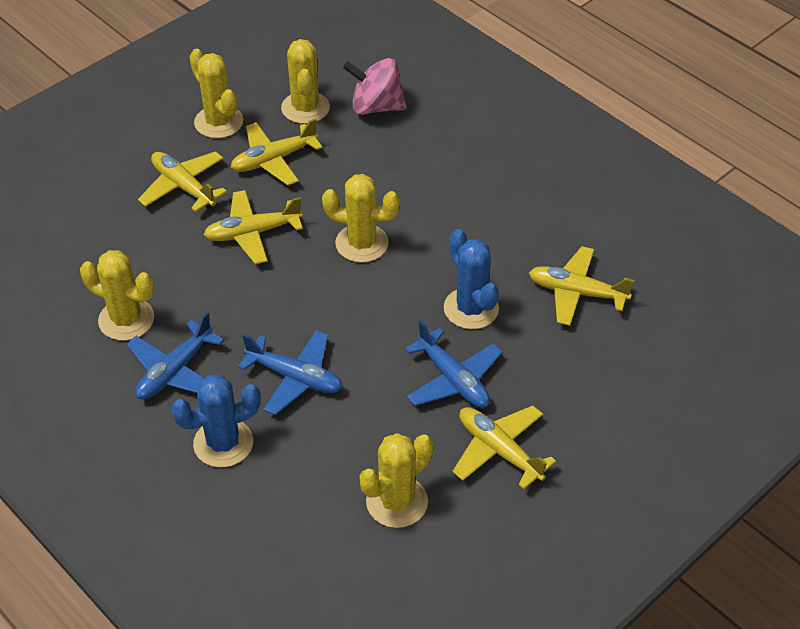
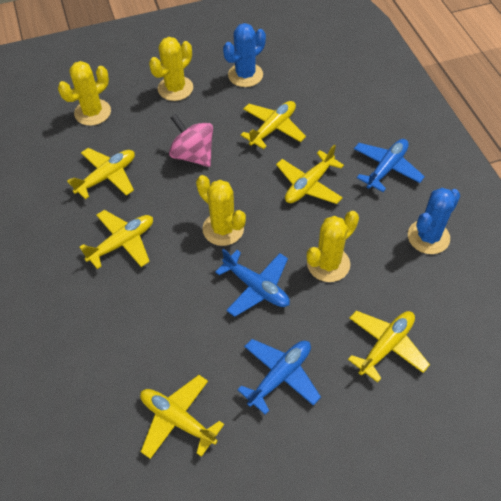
yellow cactus: 5 -> 4
yellow plane: 5 -> 6

